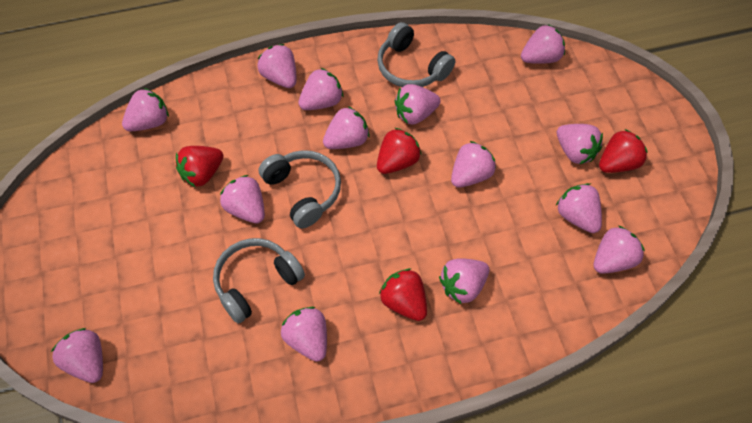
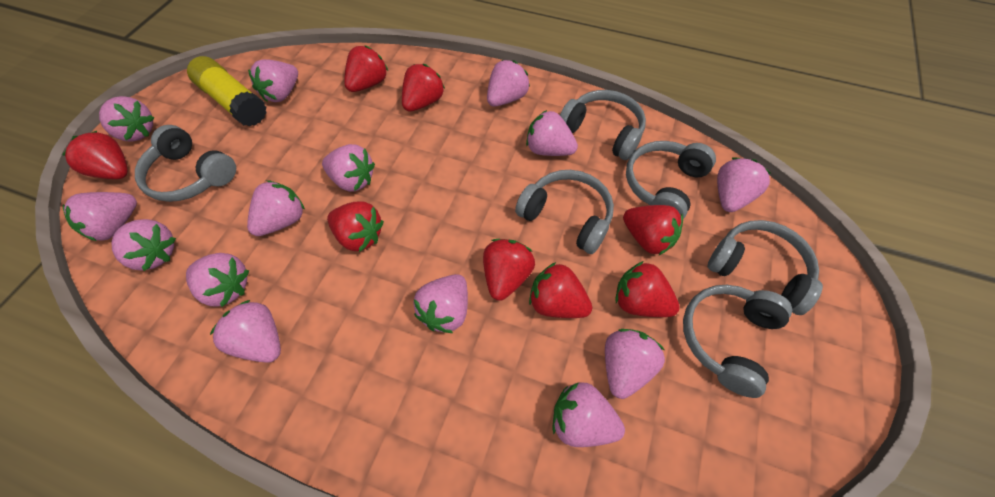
grey headphones: 3 -> 6
red strawberry: 4 -> 8
yellow glue stick: 0 -> 1

